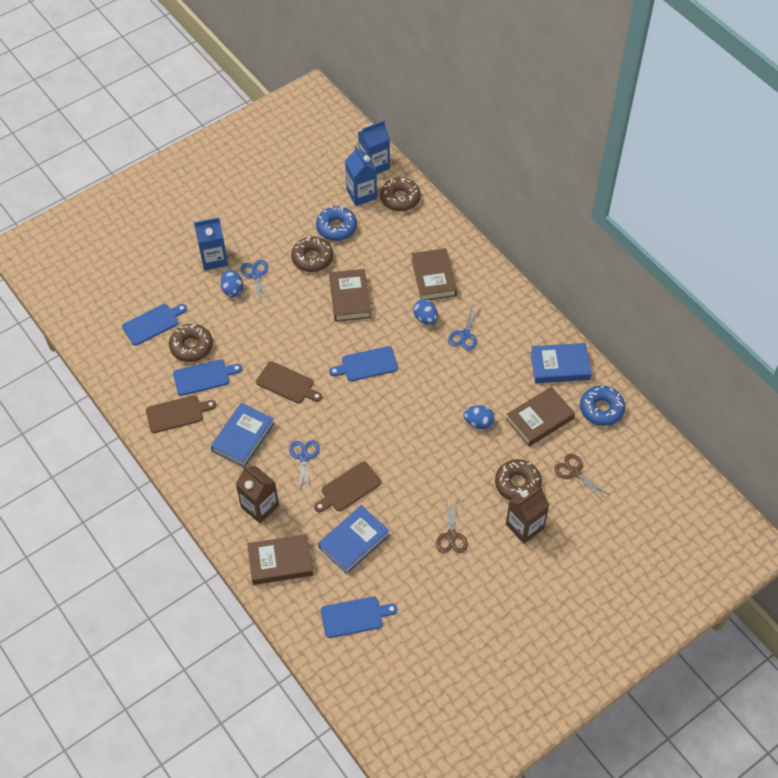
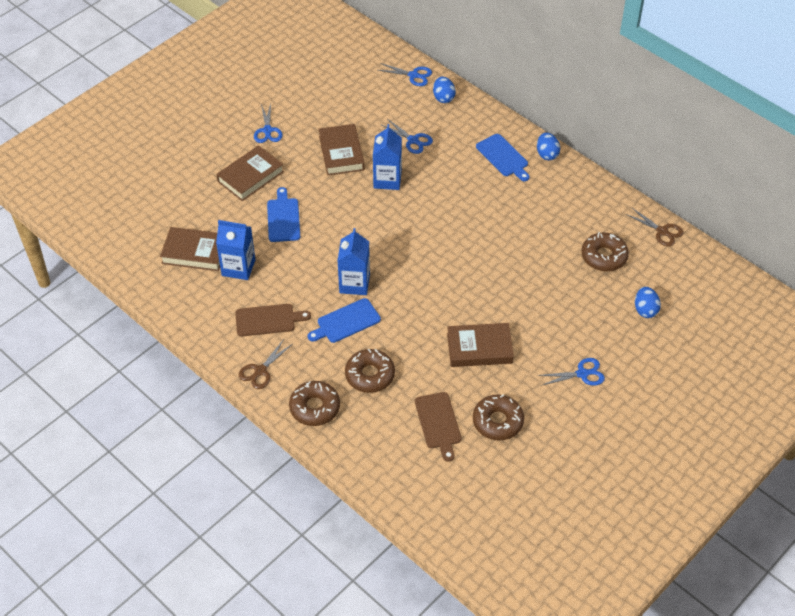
blue book: 3 -> 0
blue cutting board: 4 -> 3
blue donut: 2 -> 0
blue scissors: 3 -> 4
brown carton: 2 -> 0
brown cutting board: 3 -> 2

